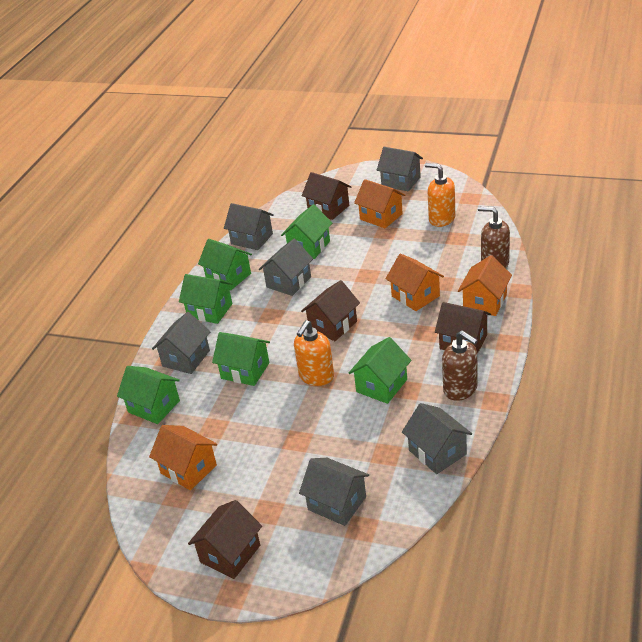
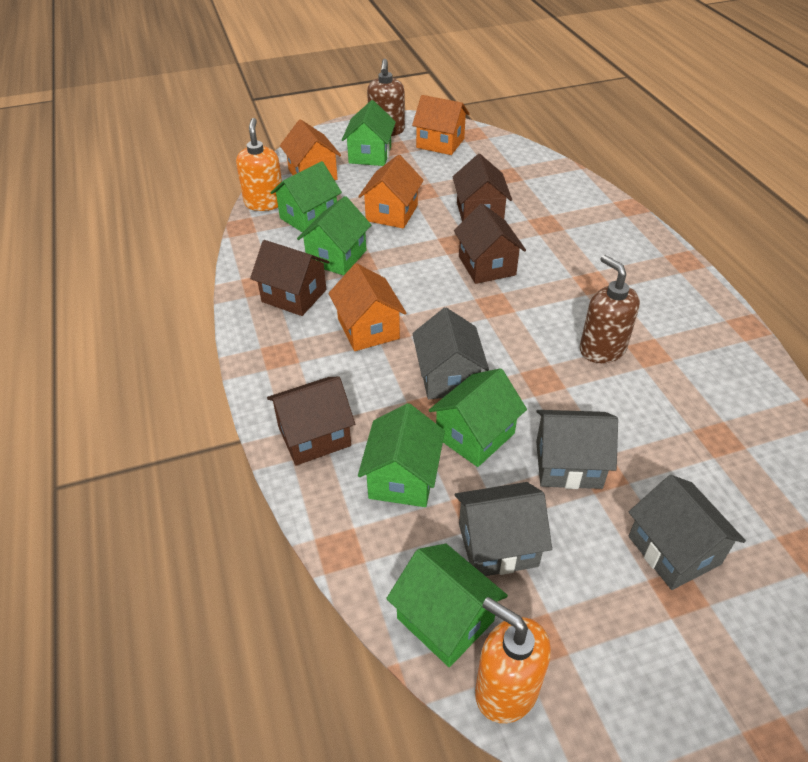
grey house: 6 -> 4

